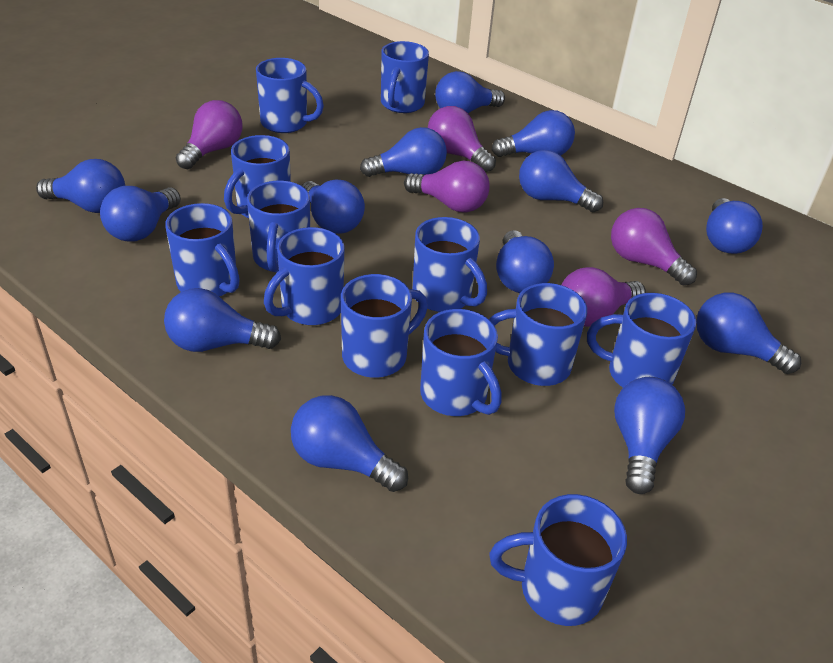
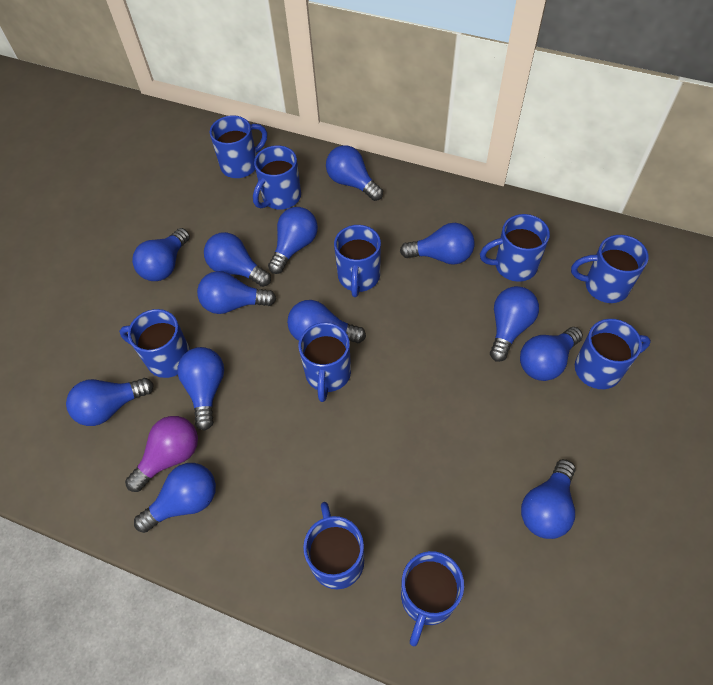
blue mug: 12 -> 10
purple light bulb: 5 -> 1

